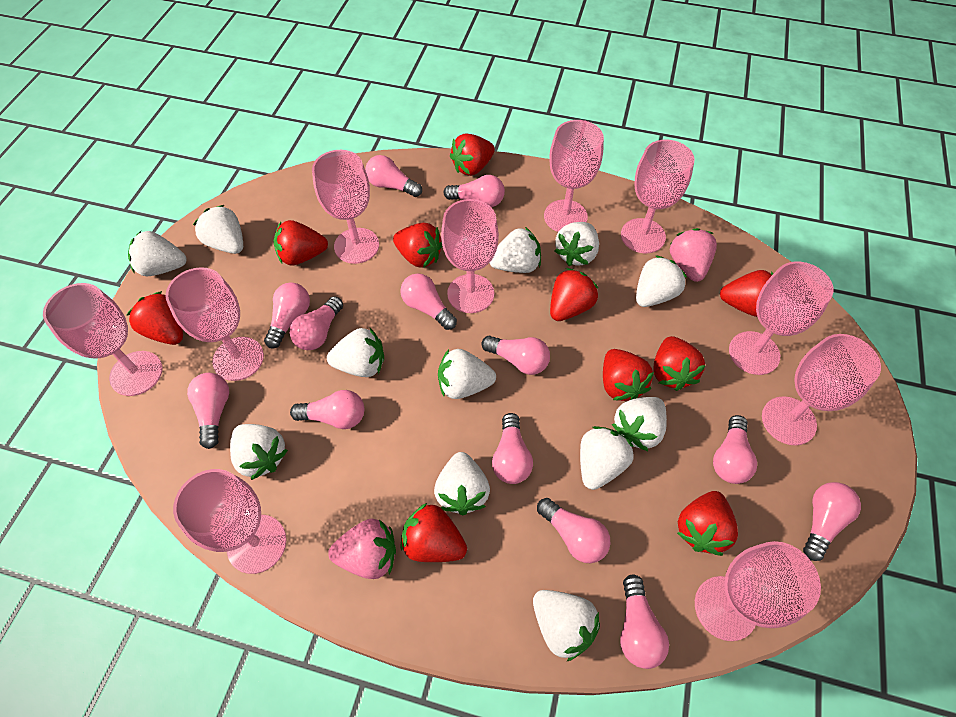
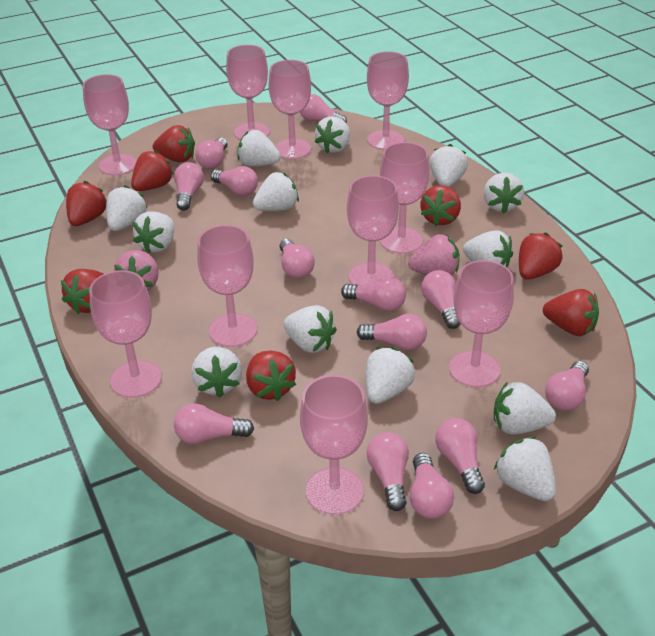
red strawberry: 10 -> 8
white strawberry: 12 -> 13

